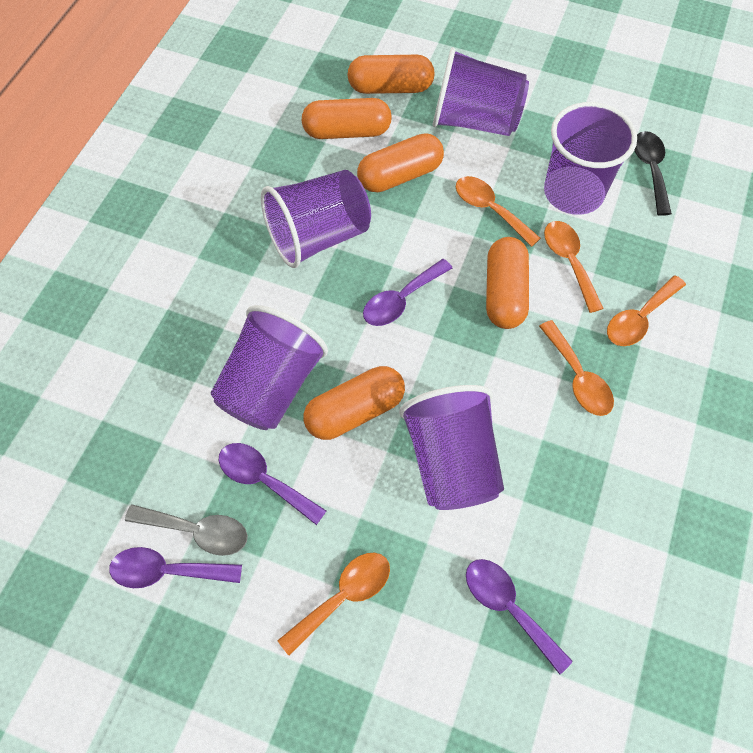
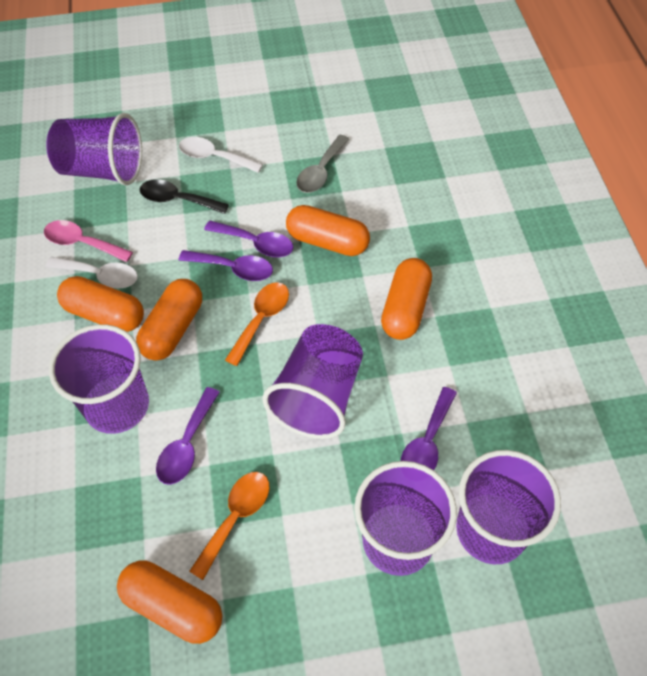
orange spoon: 5 -> 2
pink spoon: 0 -> 1
white spoon: 0 -> 2

